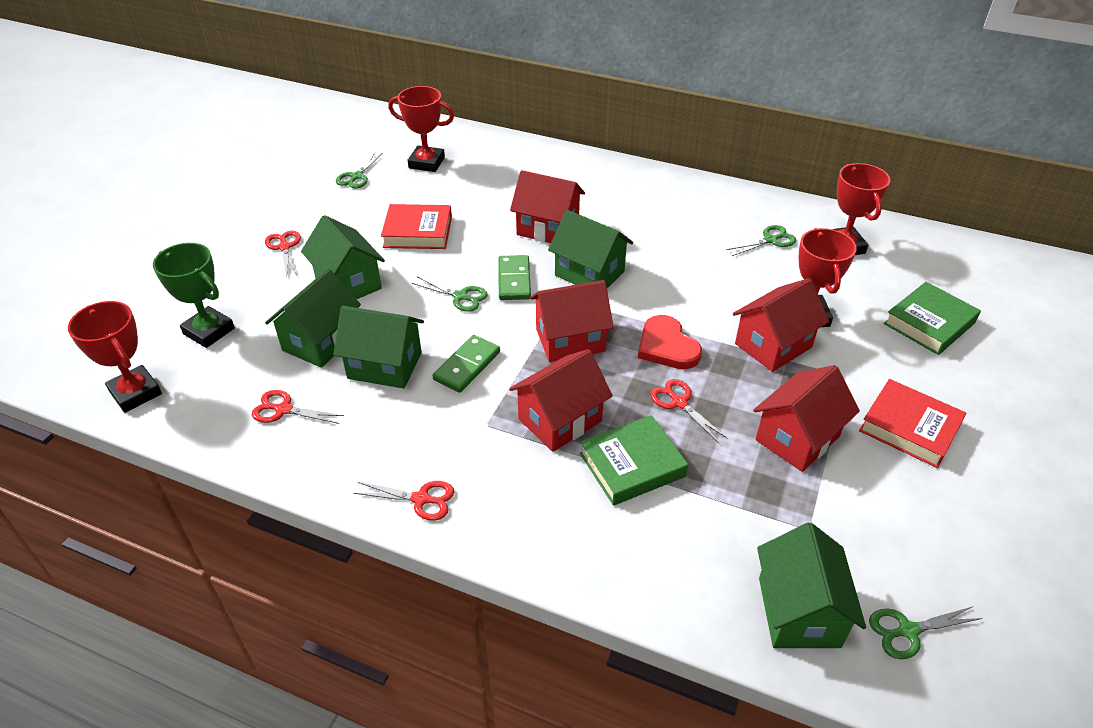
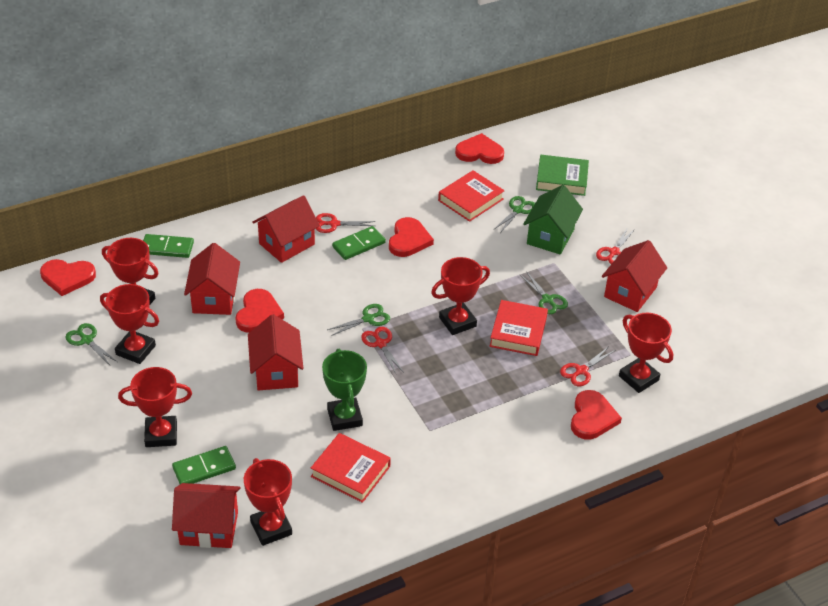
green book: 2 -> 1
green domino: 2 -> 3
green house: 5 -> 1
red book: 2 -> 3
red heart: 1 -> 5
red trophy: 4 -> 6

